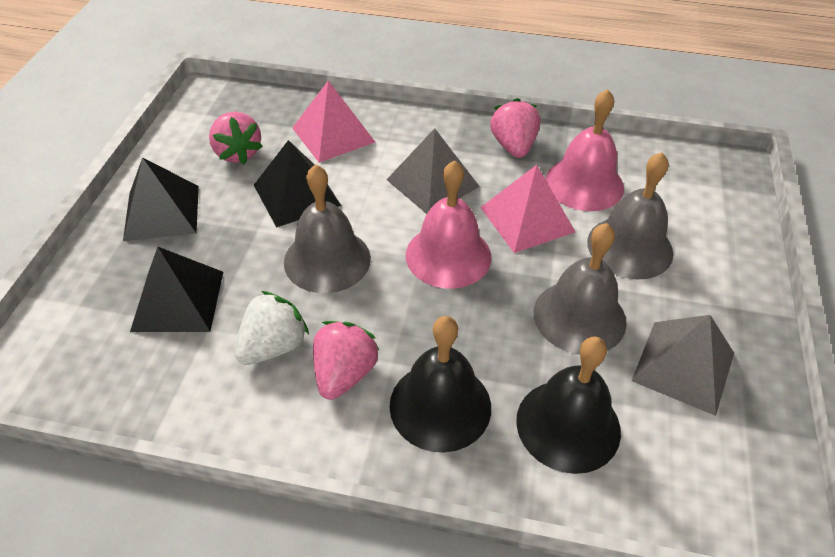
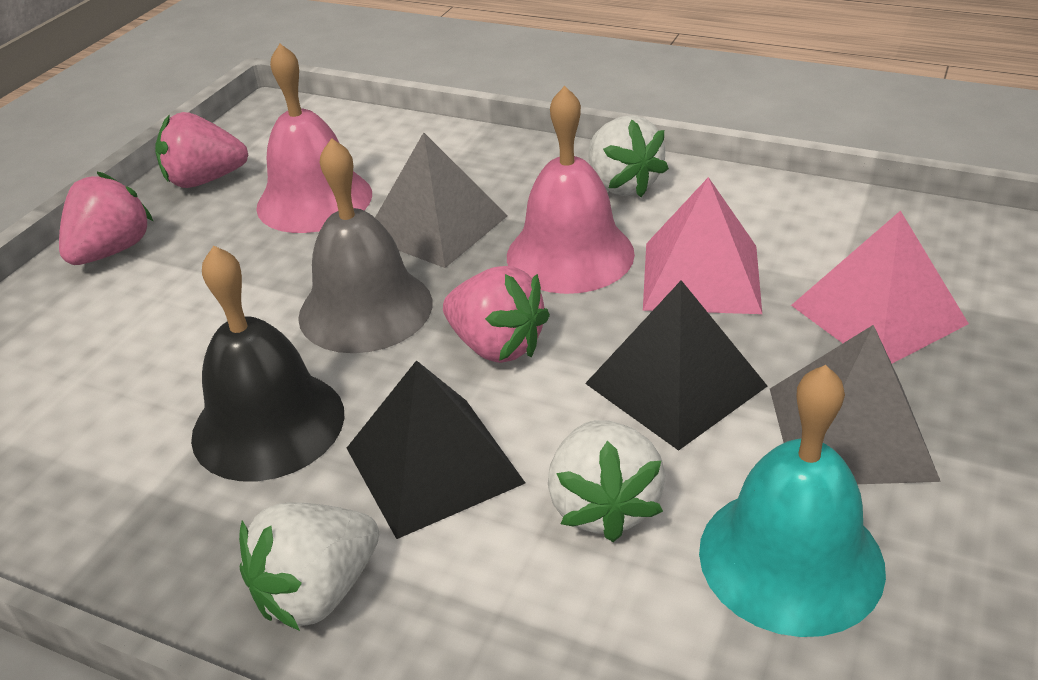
black bell: 2 -> 1
black pyramid: 3 -> 2
grey bell: 3 -> 1
turquoise bell: 0 -> 1
white strawberry: 1 -> 3

